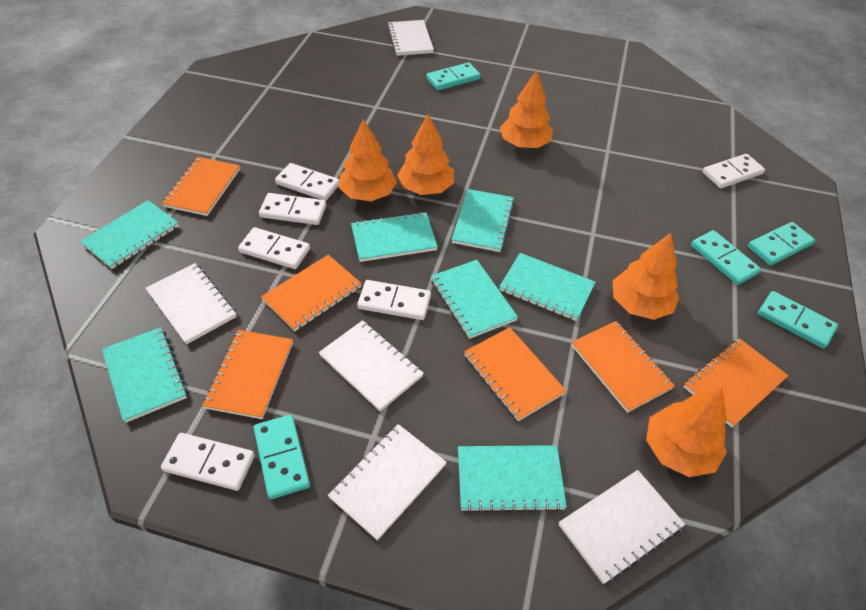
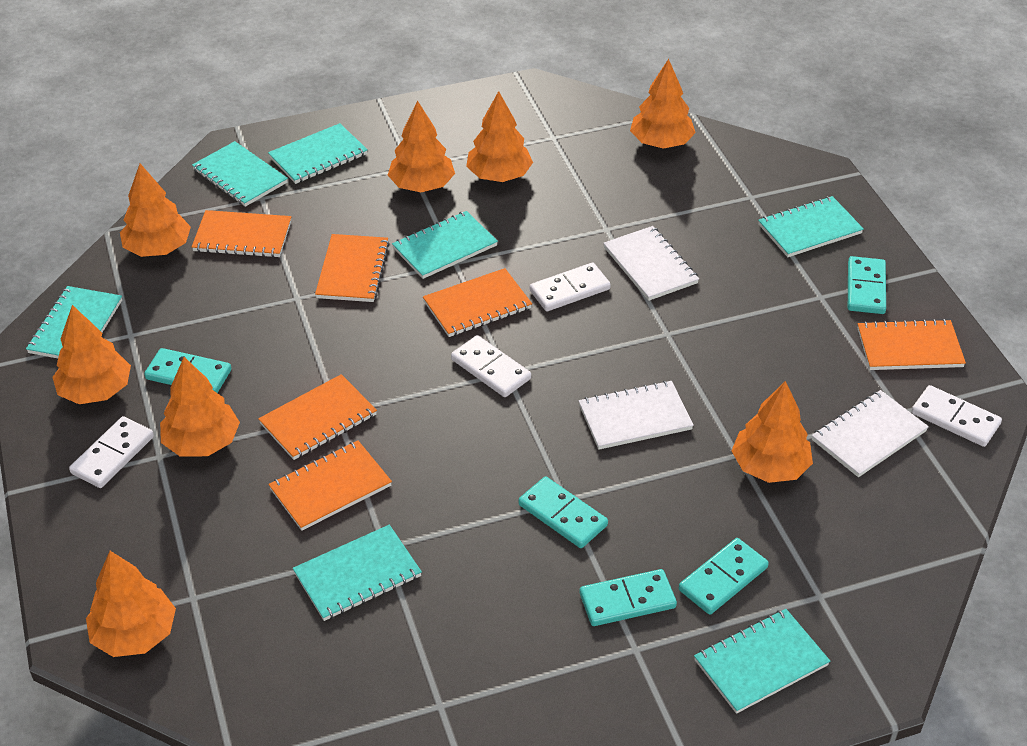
orange tree: 5 -> 8
white domino: 6 -> 4
white notebook: 5 -> 3

